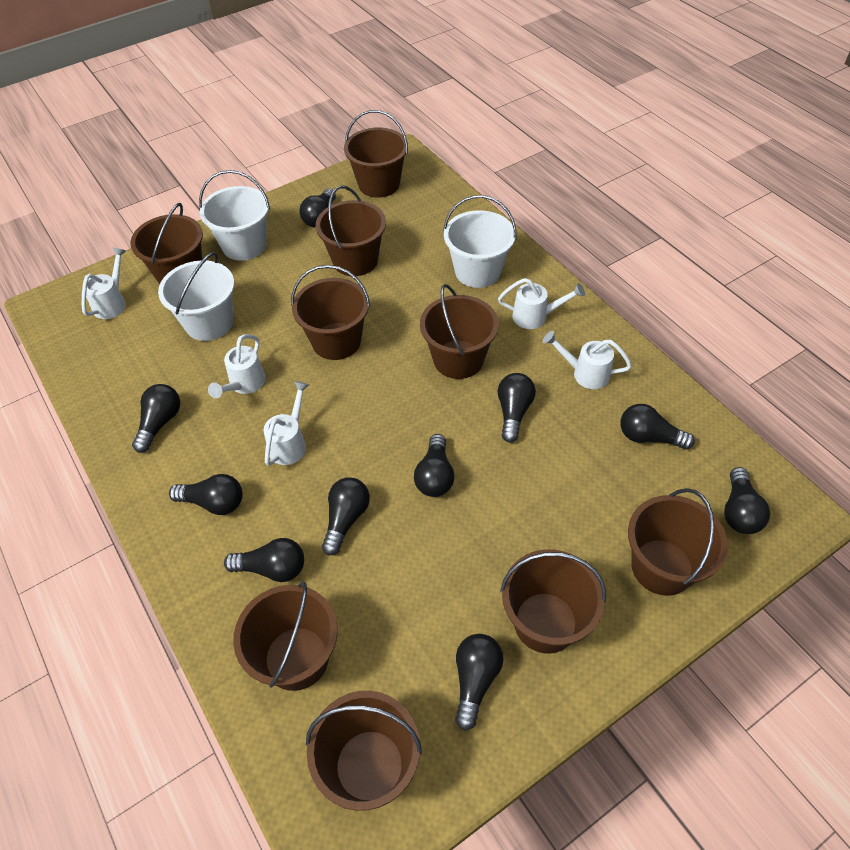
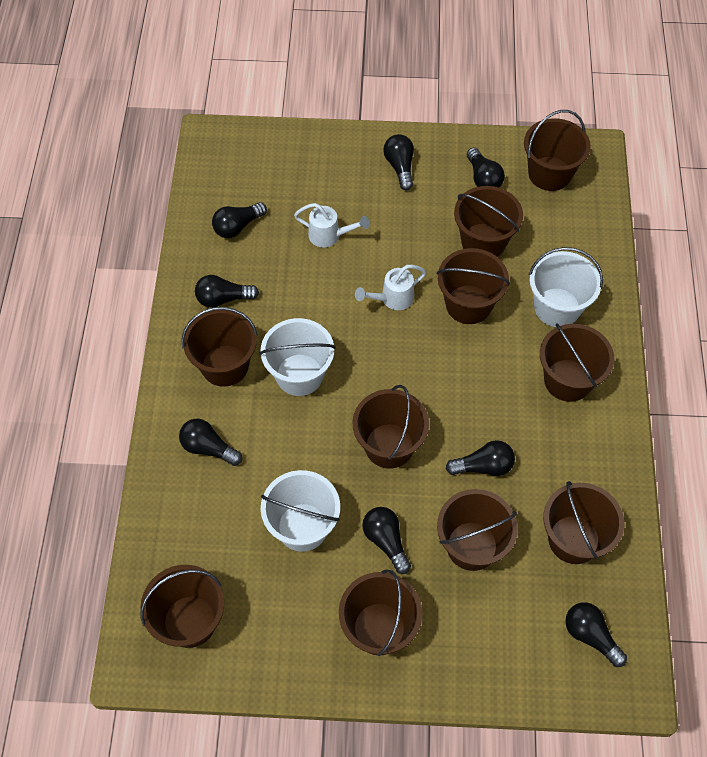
black light bulb: 10 -> 8
brown bucket: 9 -> 10
white watering can: 5 -> 2

